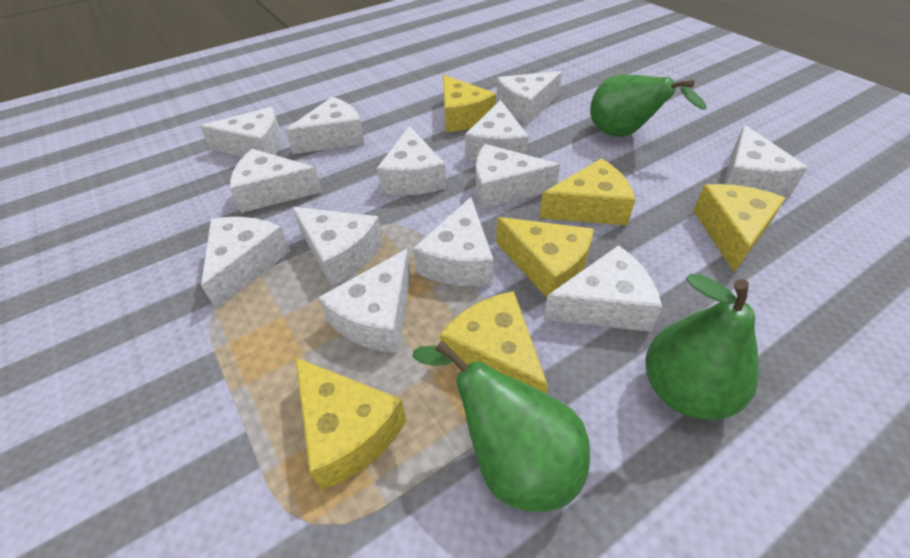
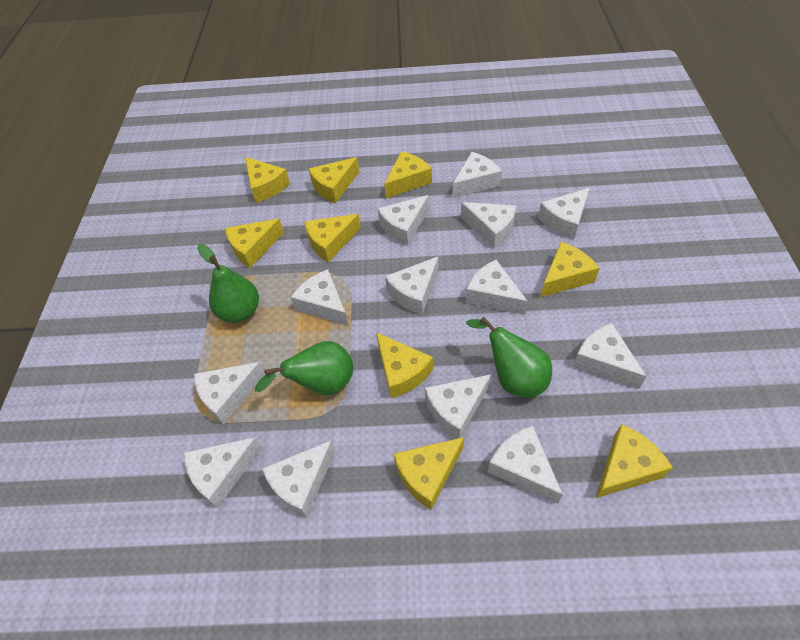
yellow cheese: 6 -> 9

